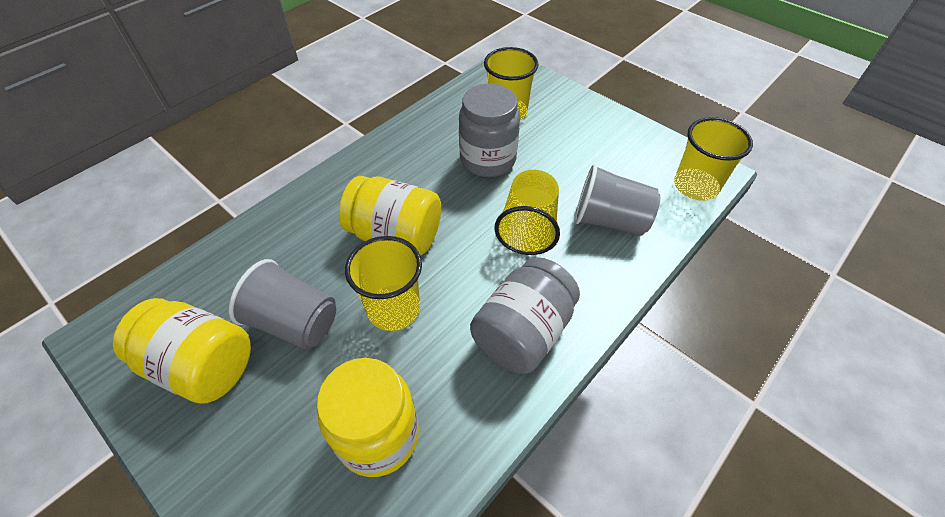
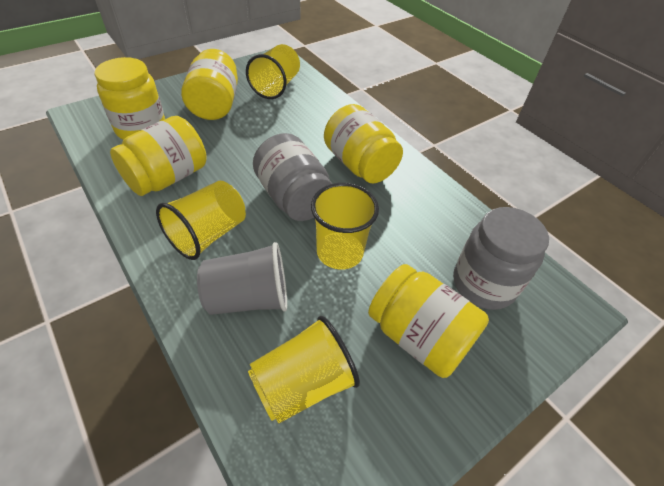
grey cup: 2 -> 1
yellow jar: 3 -> 5

